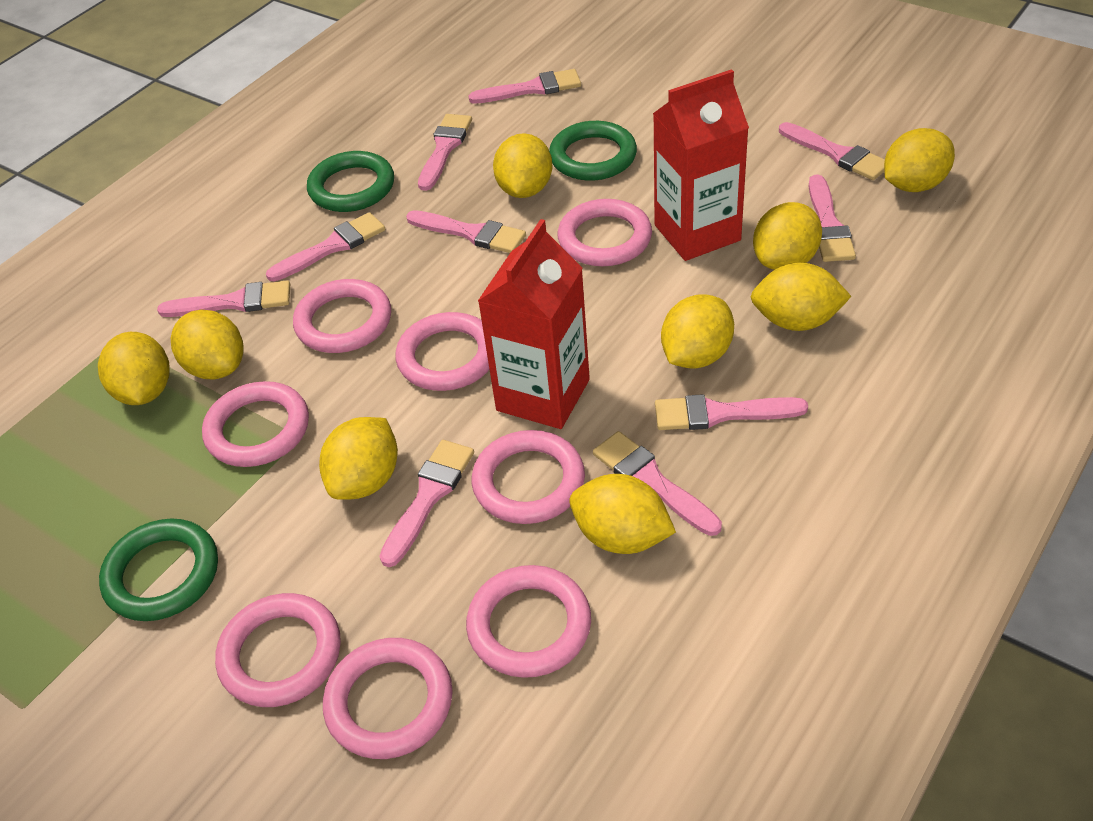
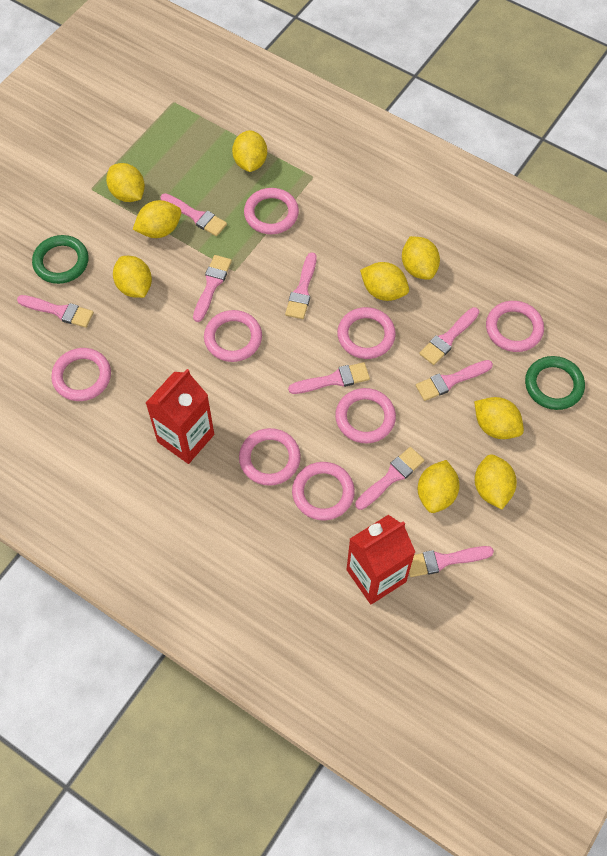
green ring: 3 -> 2
pink brush: 10 -> 9

